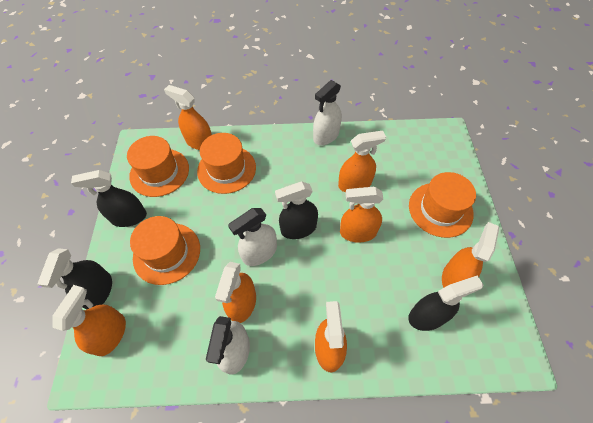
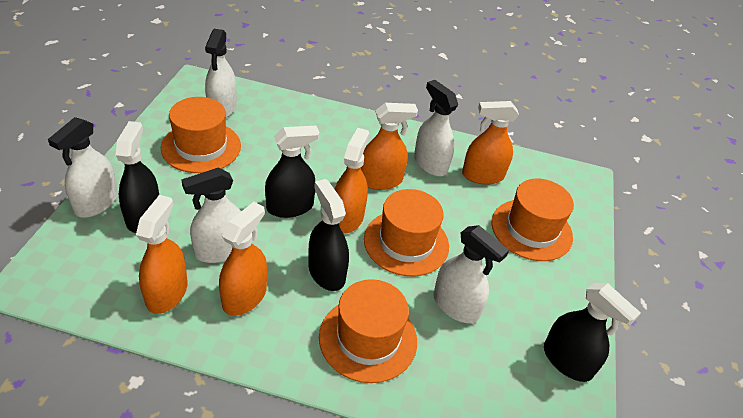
orange spray bottle: 7 -> 5
white spray bottle: 3 -> 5

